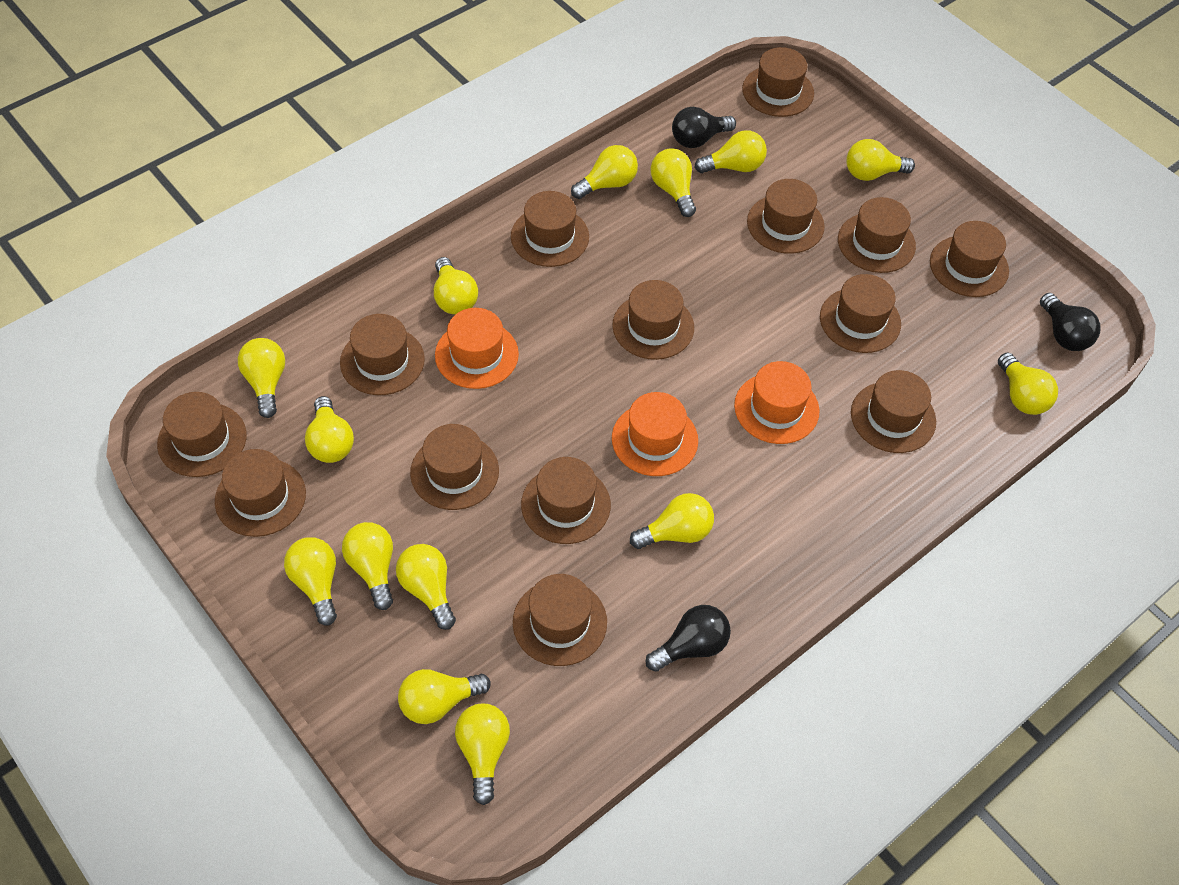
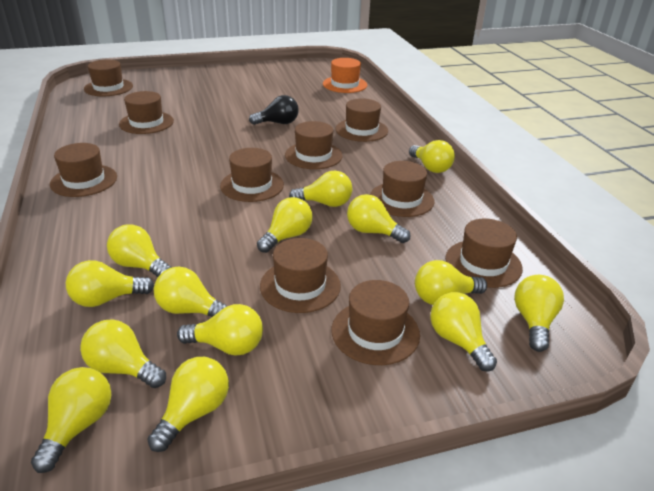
black light bulb: 3 -> 1
brown hat: 14 -> 10
orange hat: 3 -> 1

